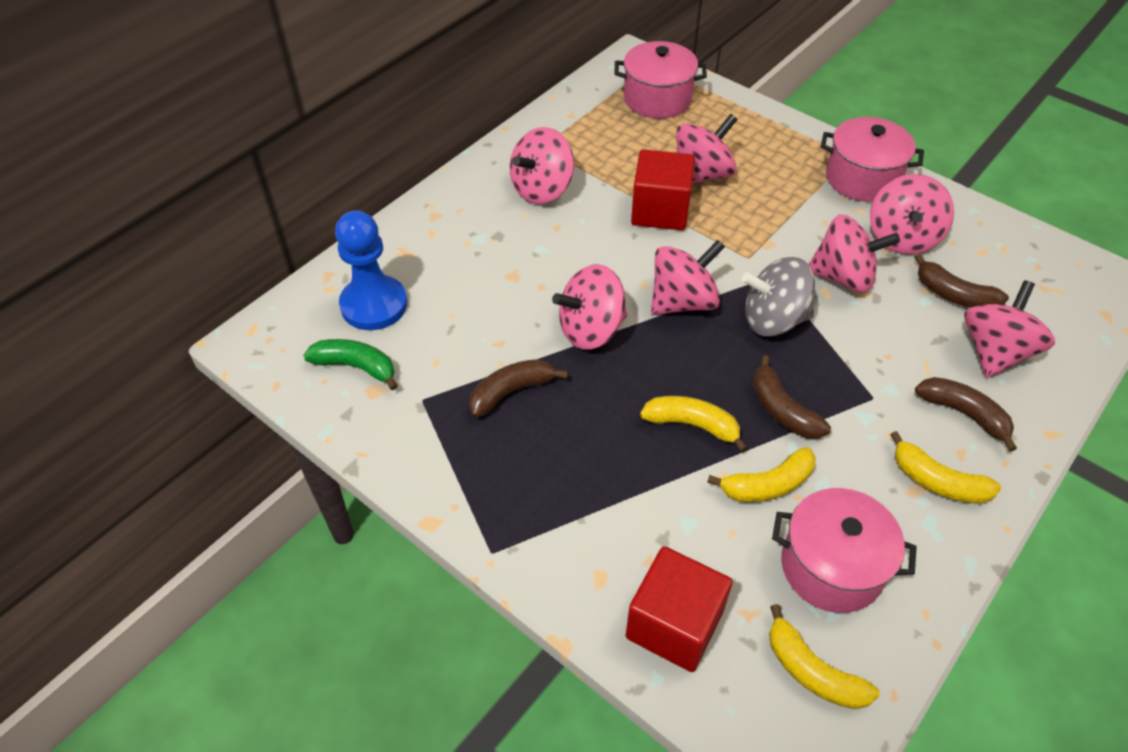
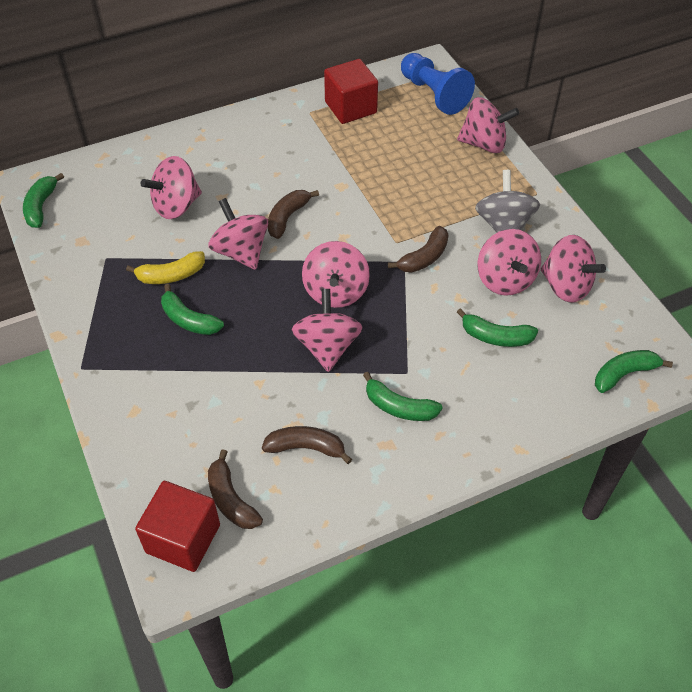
green banana: 1 -> 5
pink pot: 3 -> 0
yellow banana: 4 -> 1

